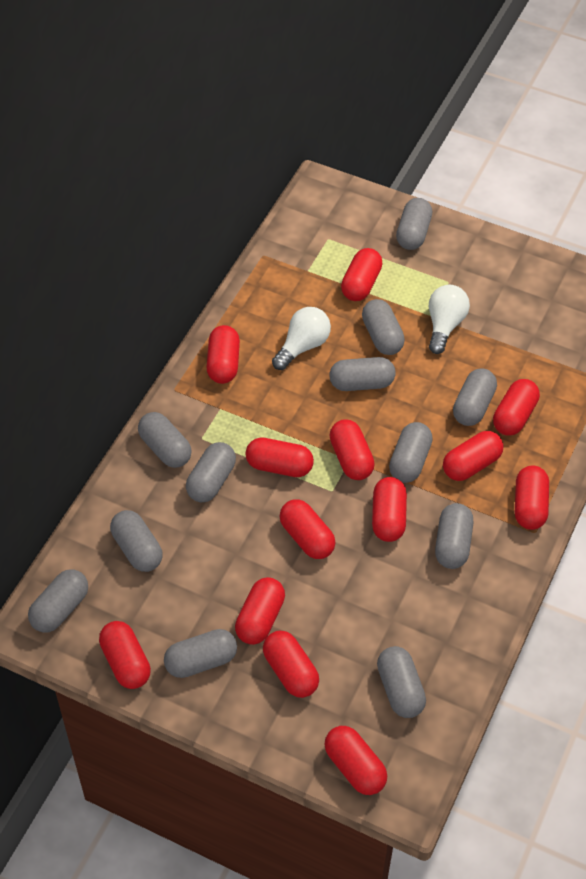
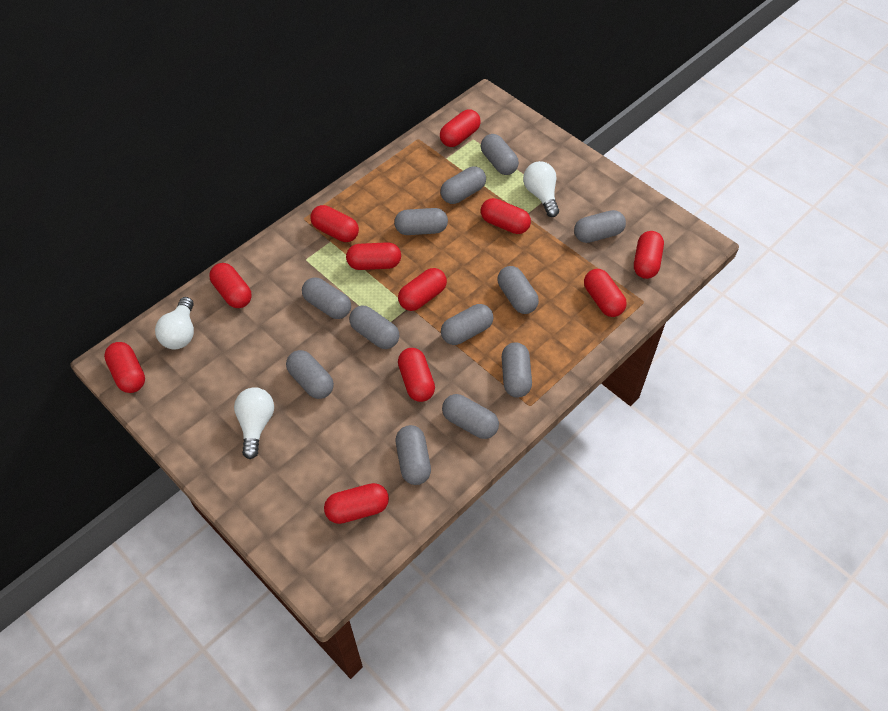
red capsule: 13 -> 11
white light bulb: 2 -> 3

